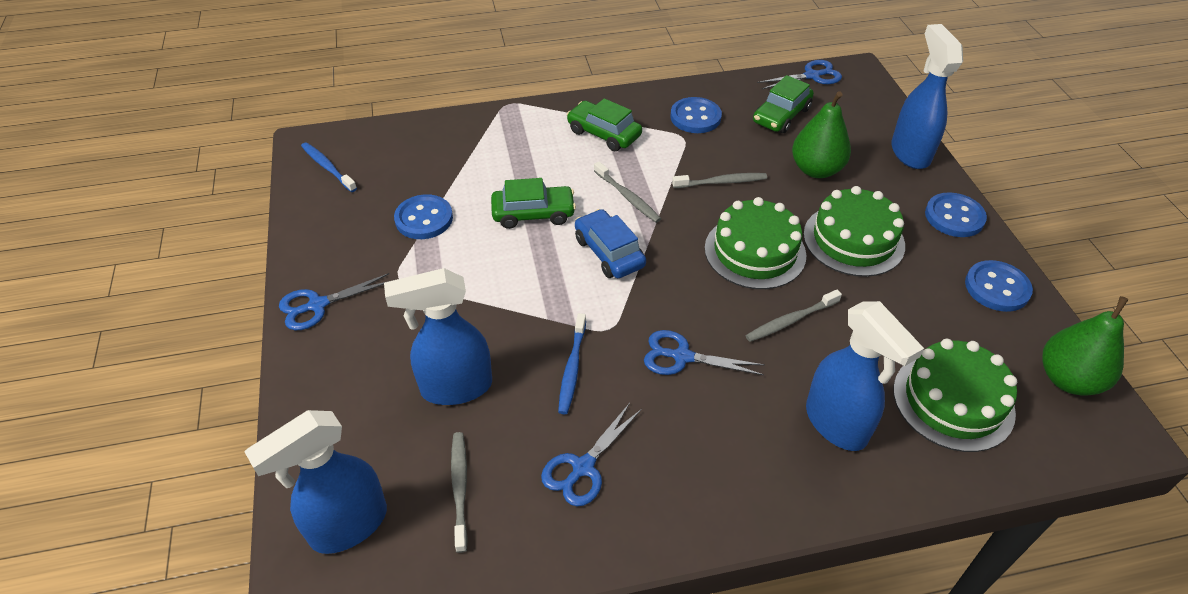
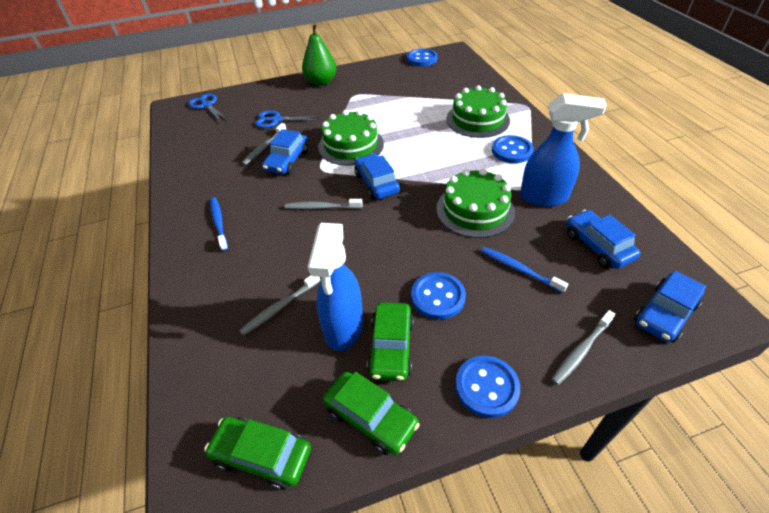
blue car: 1 -> 4
blue scissors: 4 -> 2
blue spray bottle: 4 -> 2
green pear: 2 -> 1

